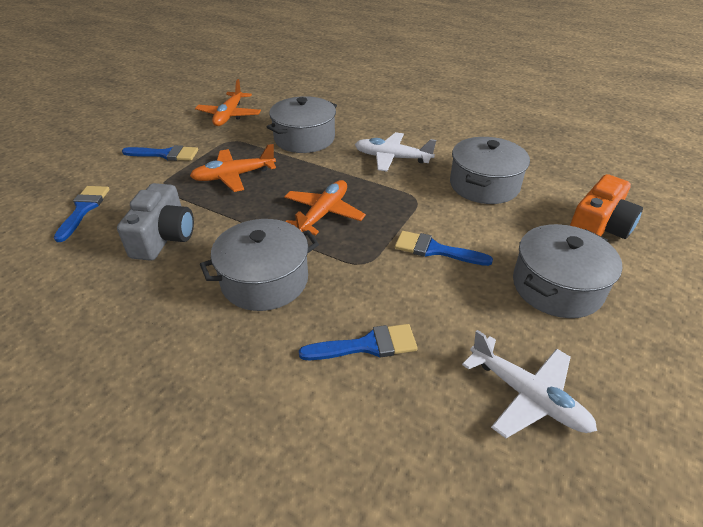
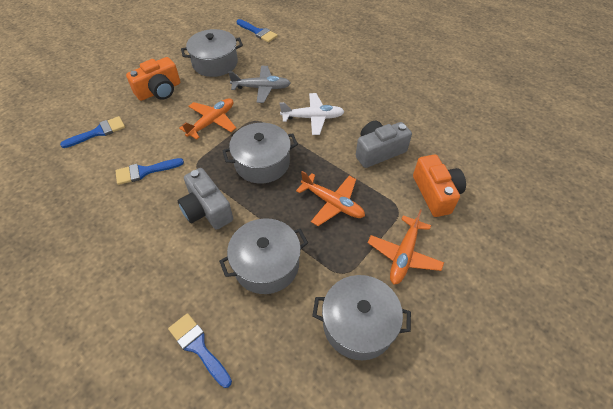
grey camera: 1 -> 2
grey plane: 0 -> 1
orange camera: 1 -> 2
white plane: 2 -> 1

